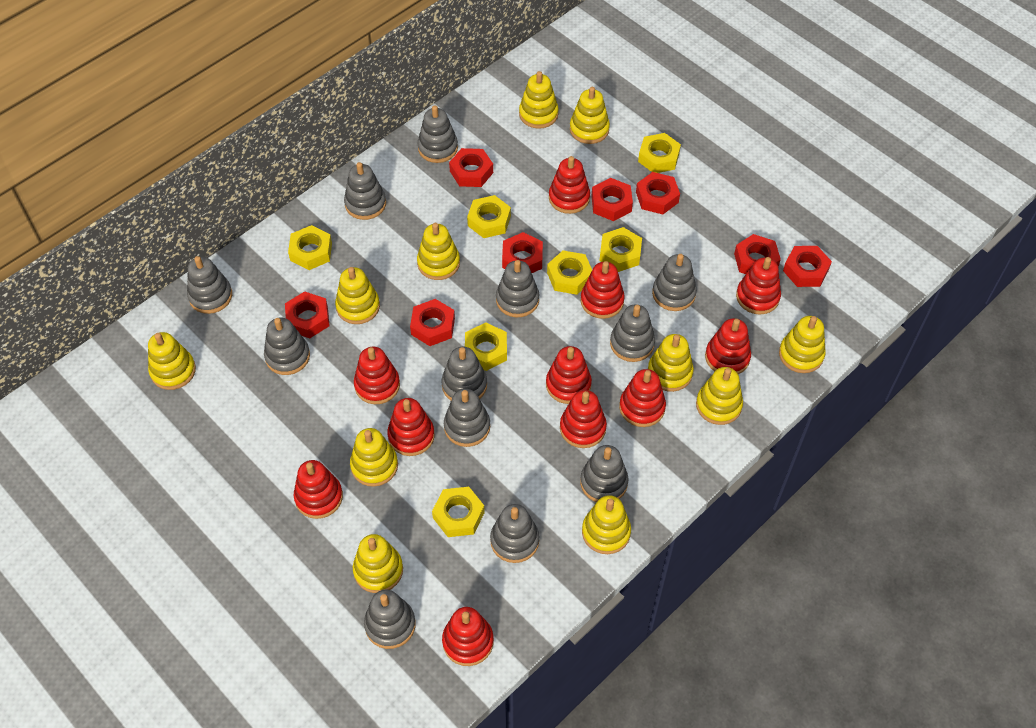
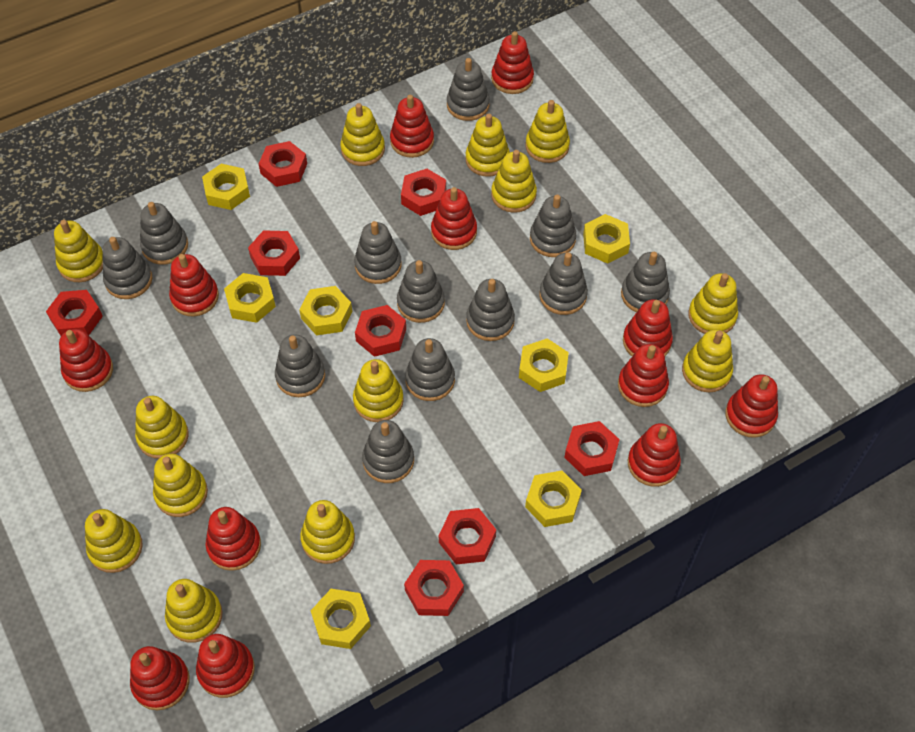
red stacking toy: 11 -> 12
yellow stacking toy: 11 -> 13

